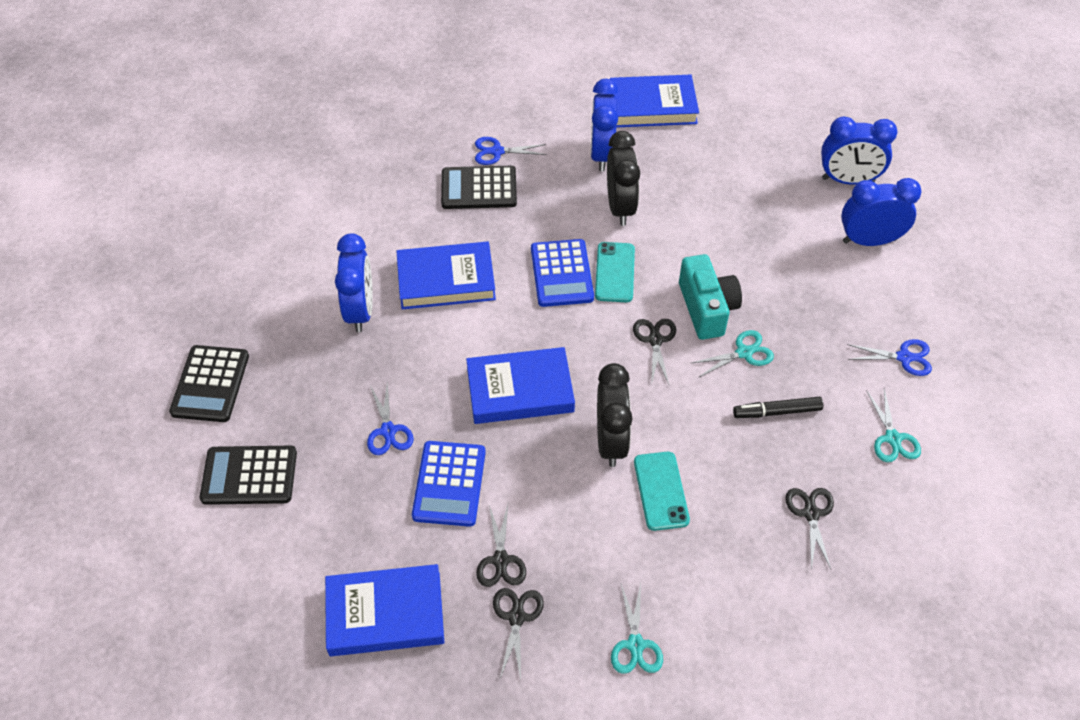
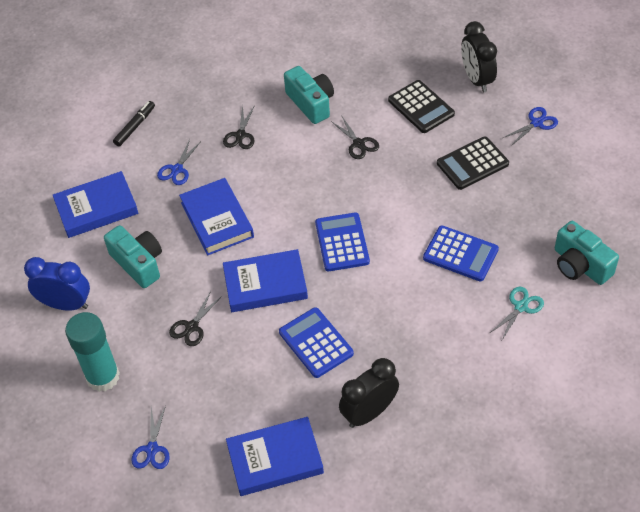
black calculator: 3 -> 2
black scissors: 4 -> 3
blue calculator: 2 -> 3
blue clock: 4 -> 1
turquoise camera: 1 -> 3
turquoise glue stick: 0 -> 1
turquoise phone: 2 -> 0
turquoise scissors: 3 -> 1

